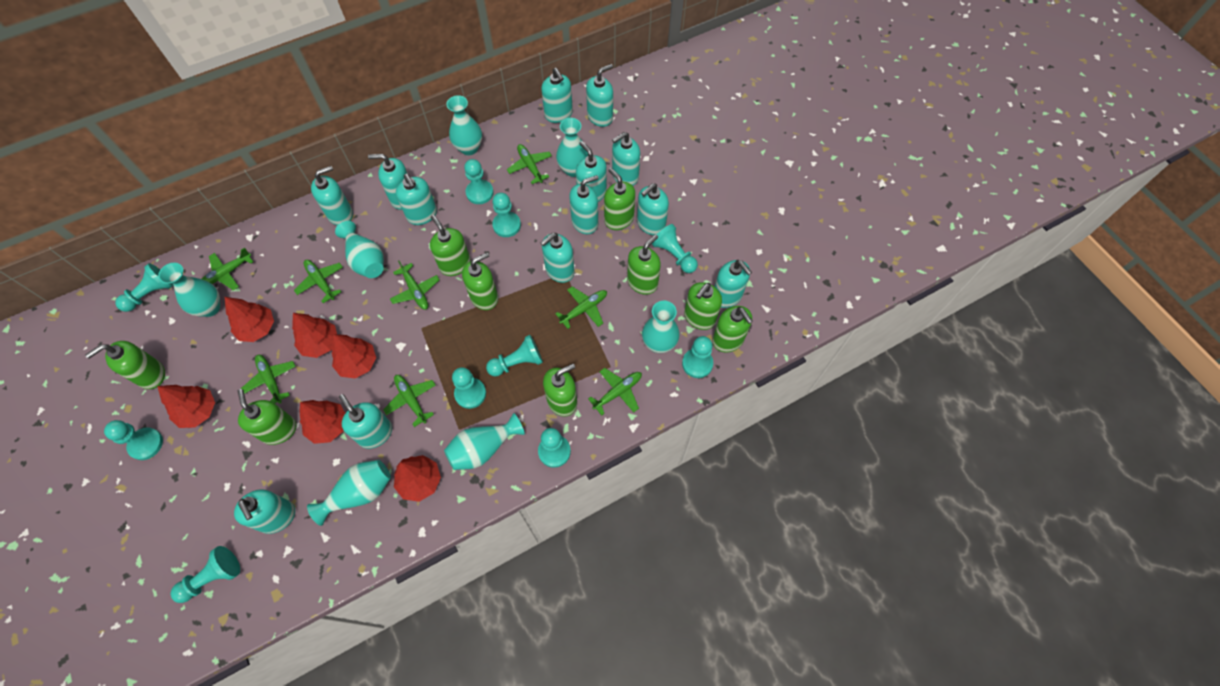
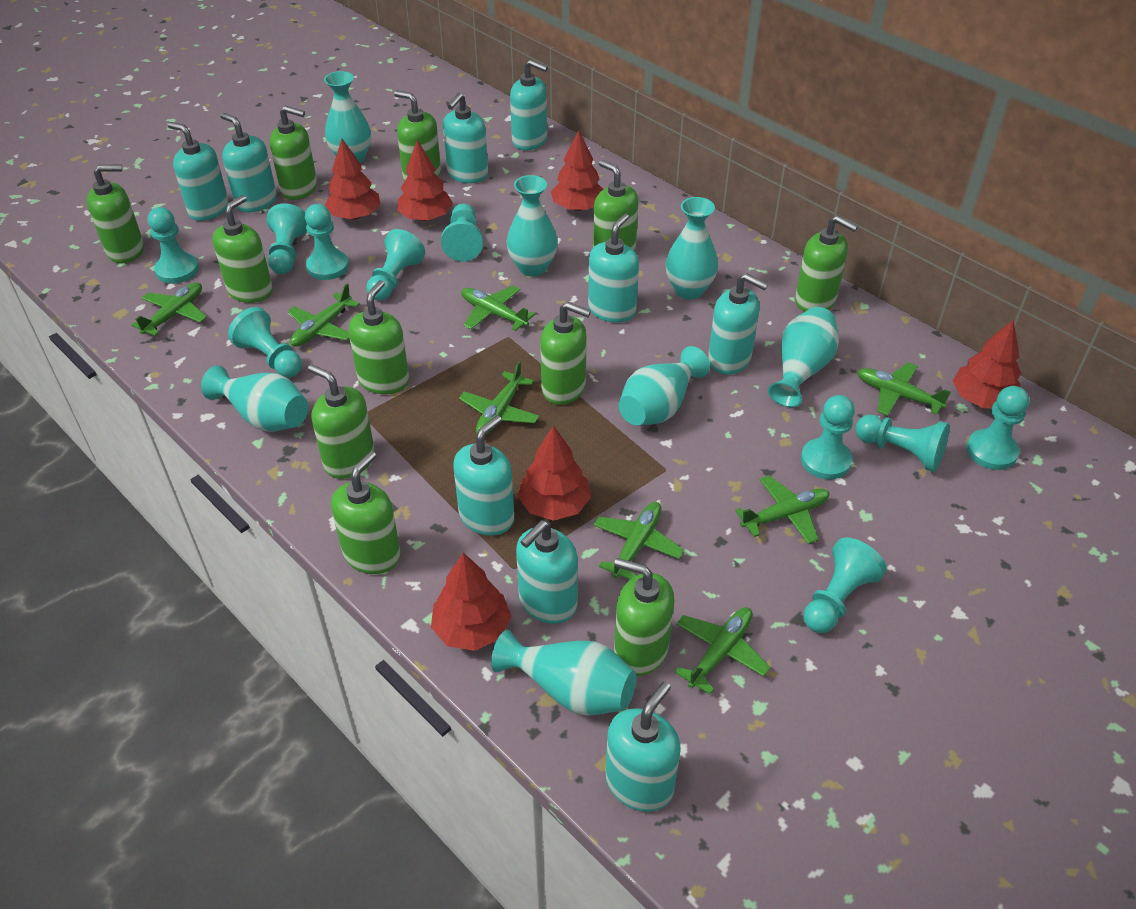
green soap dispenser: 9 -> 11
turquoise soap dispenser: 13 -> 9

